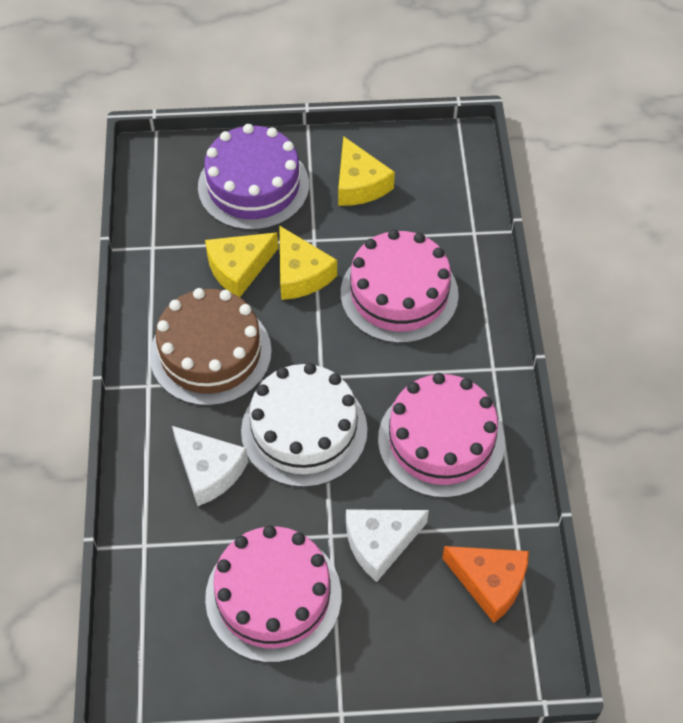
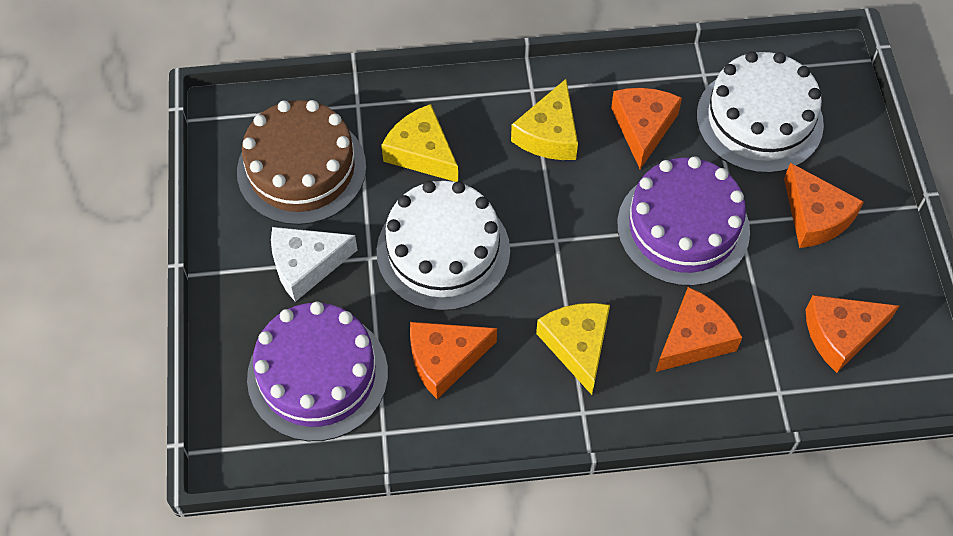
orange cheese: 1 -> 5
pink cake: 3 -> 0
purple cake: 1 -> 2
white cake: 1 -> 2
white cheese: 2 -> 1

